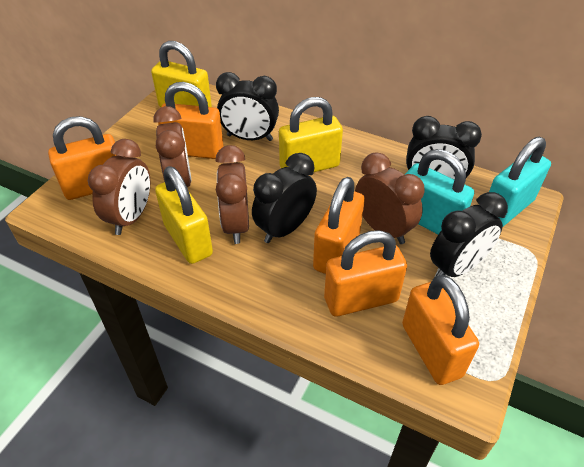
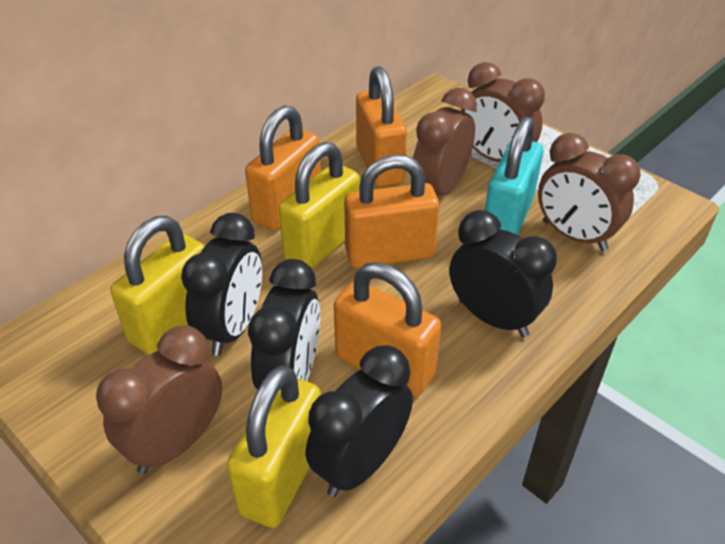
orange padlock: 5 -> 4
turquoise padlock: 2 -> 1

